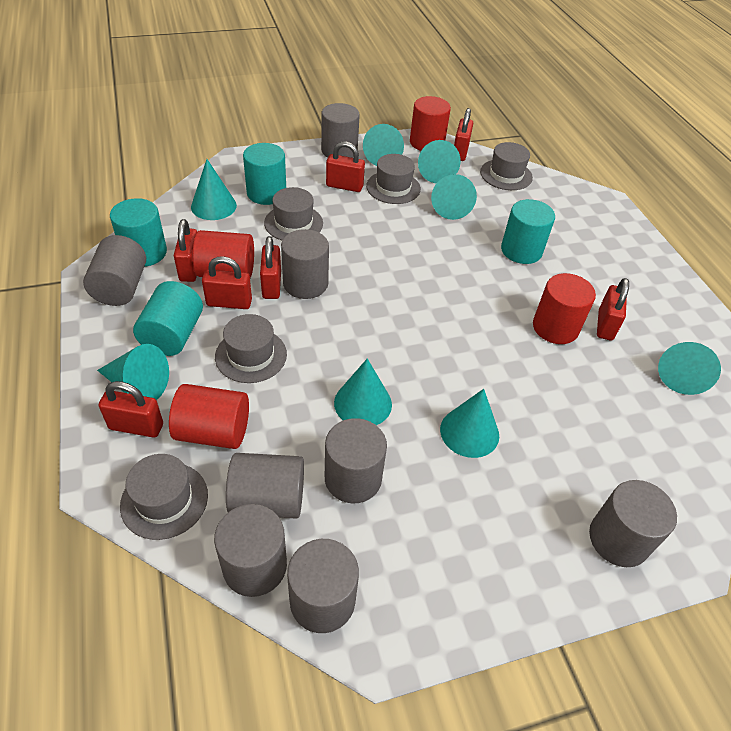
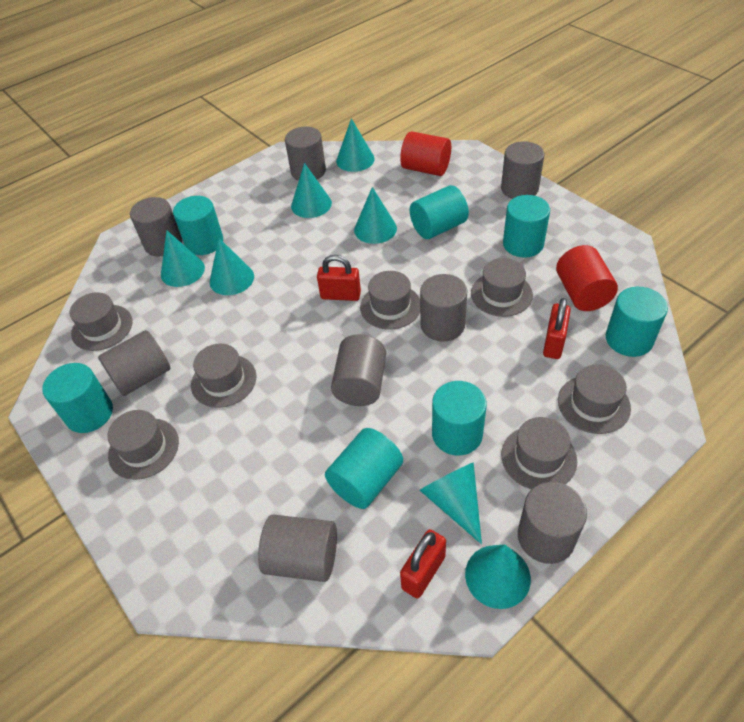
grey hat: 5 -> 7
red cylinder: 4 -> 2
red padlock: 7 -> 3
turquoise cone: 8 -> 7
turquoise cylinder: 4 -> 7

